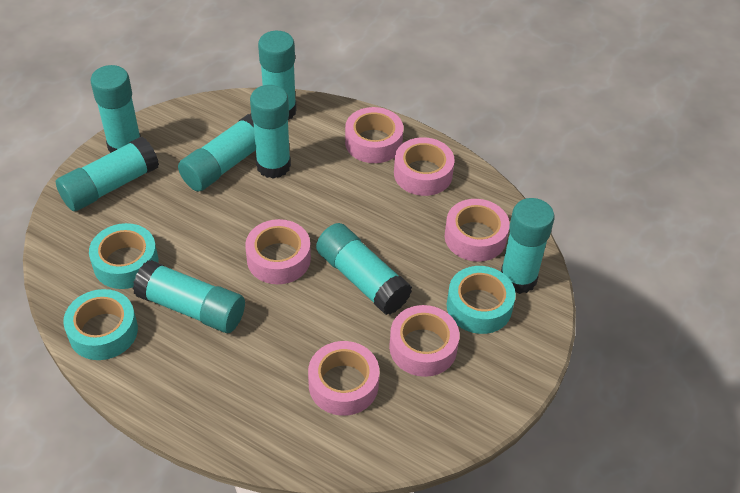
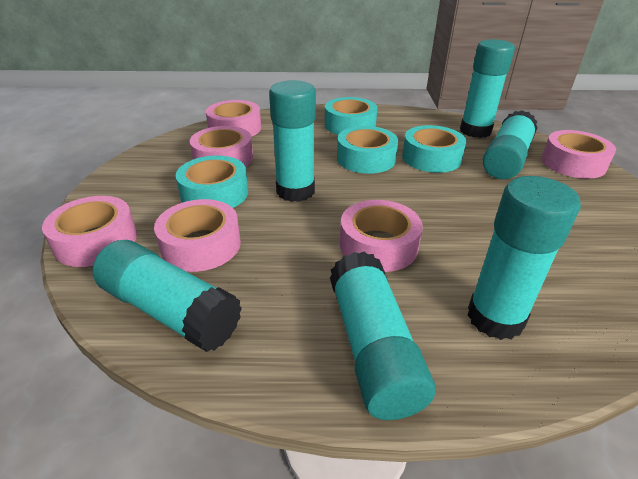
turquoise glue stick: 8 -> 6
turquoise tape: 3 -> 4

